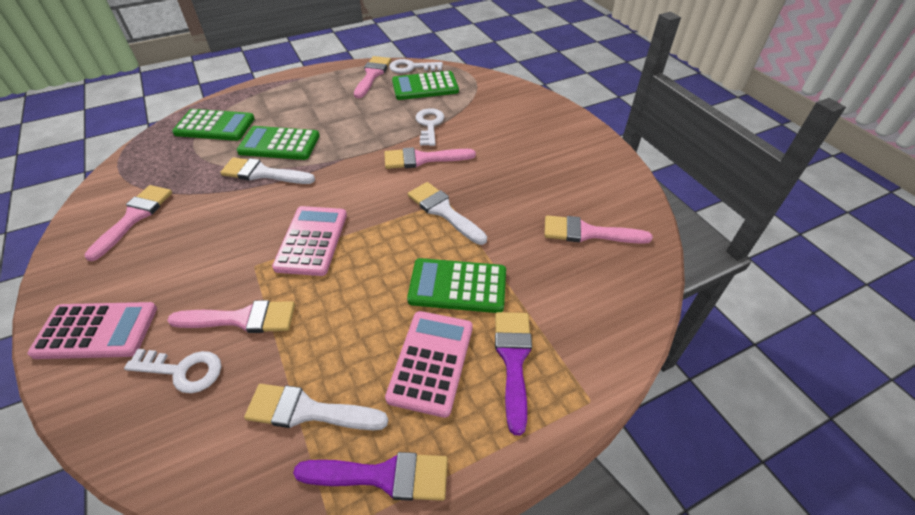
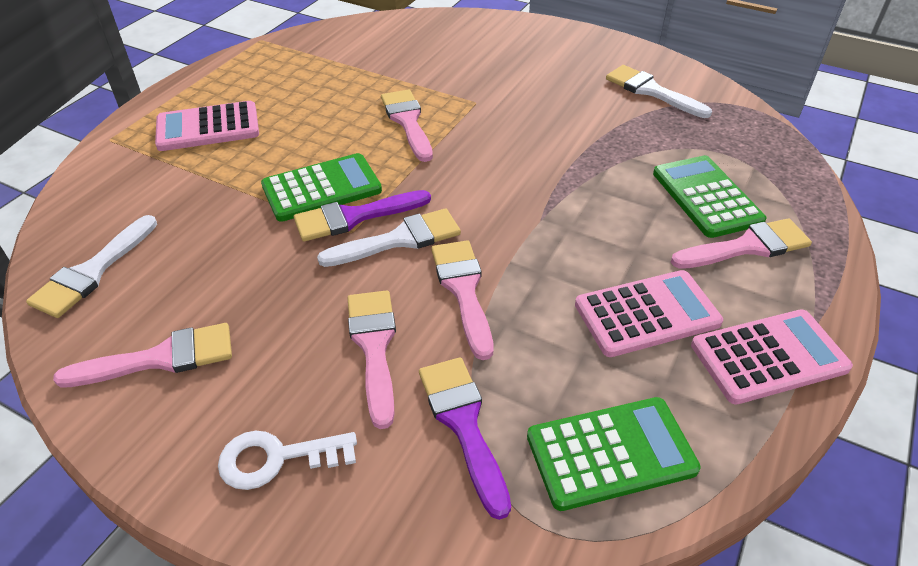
green calculator: 4 -> 3
white key: 3 -> 1

